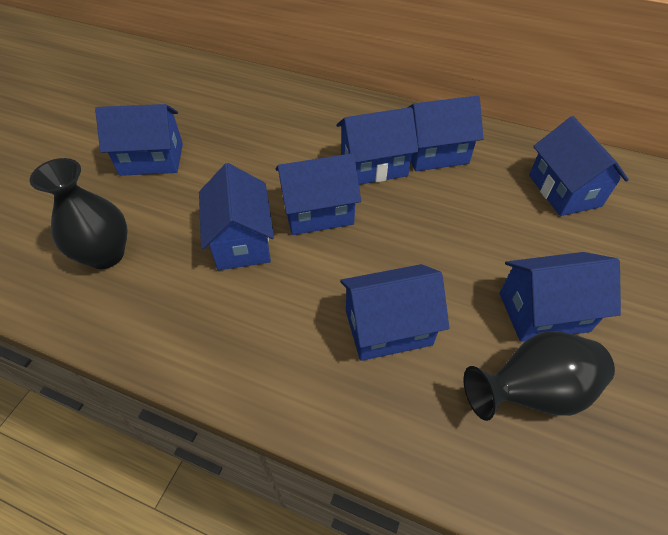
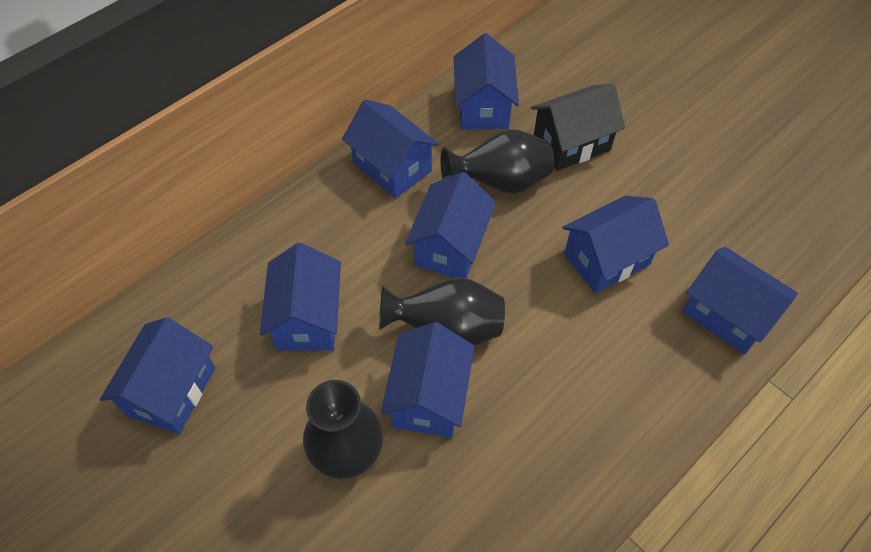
black house: 0 -> 1
black vase: 2 -> 3

